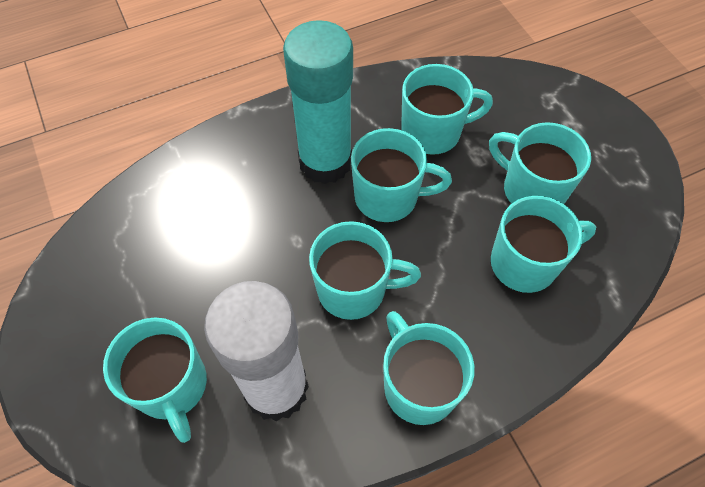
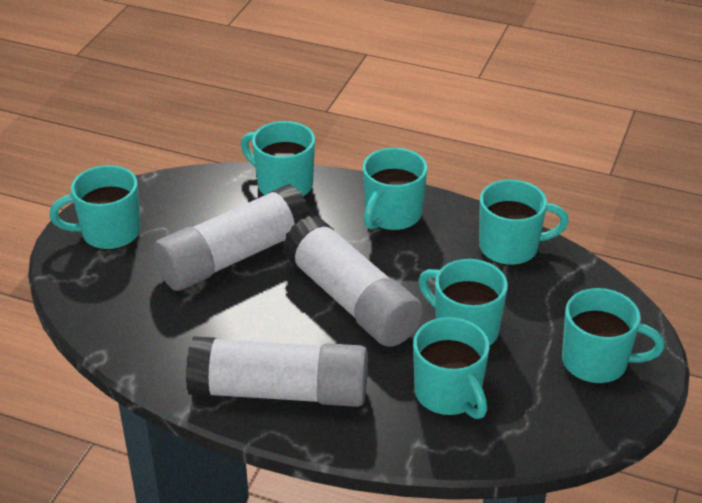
turquoise glue stick: 1 -> 0
white glue stick: 1 -> 3

